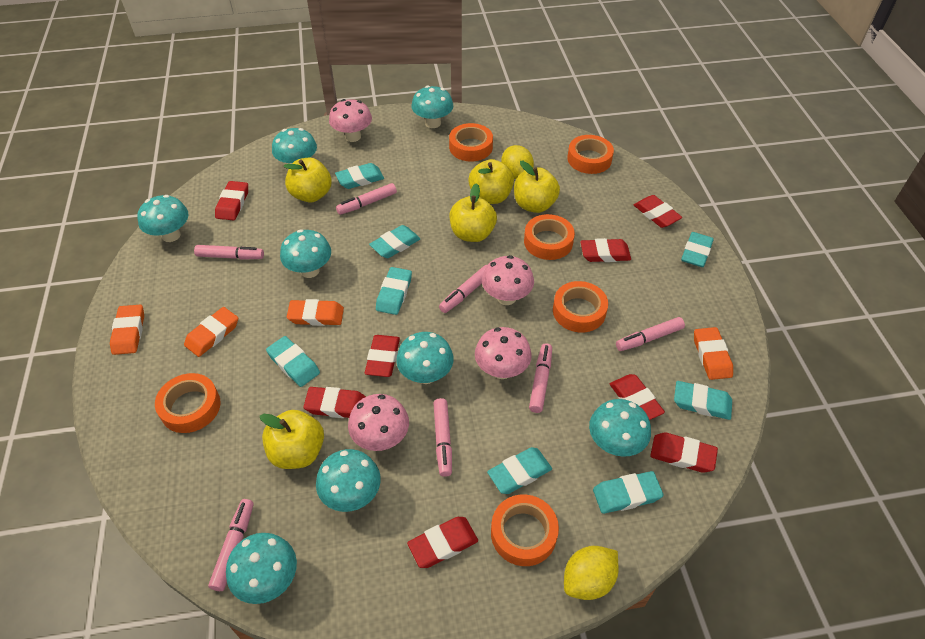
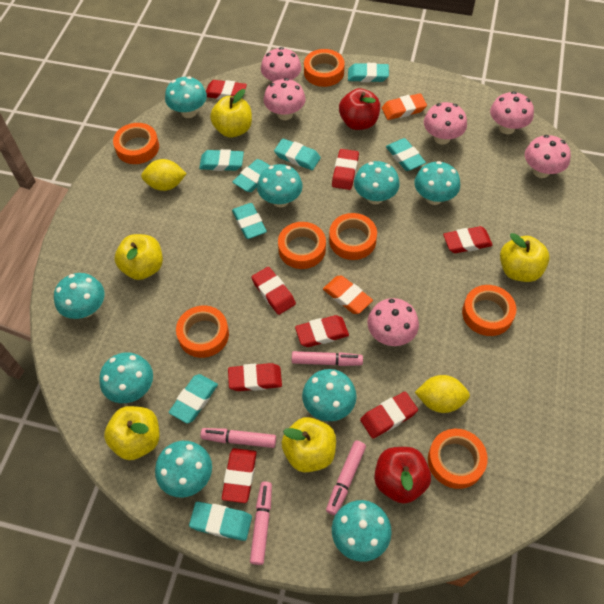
orange eraser: 4 -> 2
orange tape: 6 -> 7
pink marker: 7 -> 4
pink mushroom: 4 -> 6
red apple: 0 -> 2
turquoise mushroom: 8 -> 9

